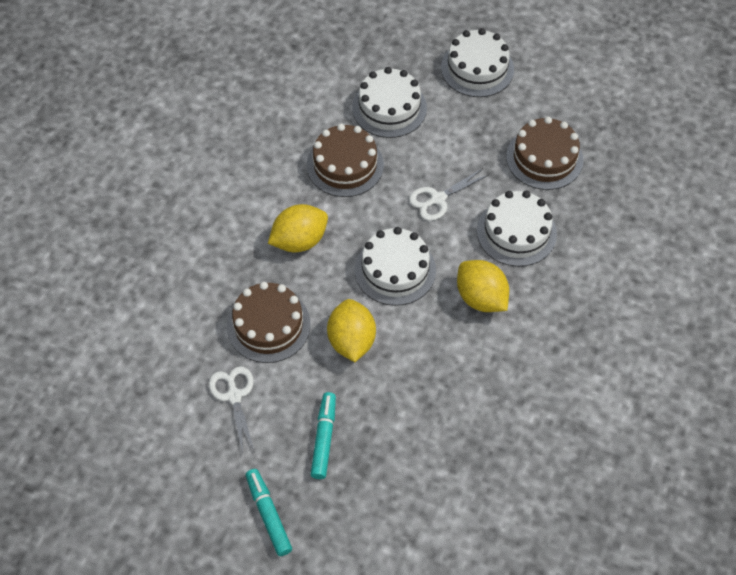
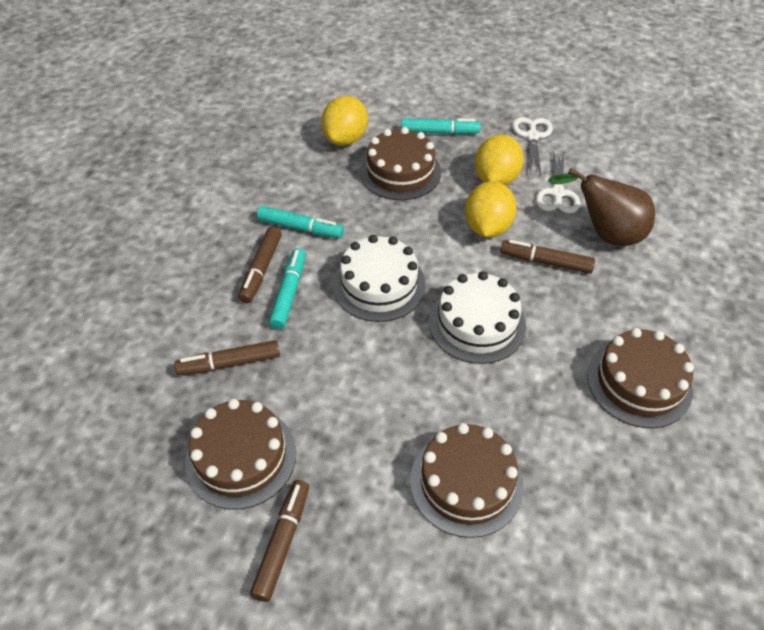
brown cake: 3 -> 4
brown marker: 0 -> 4
brown pear: 0 -> 1
turquoise marker: 2 -> 3
white cake: 4 -> 2

